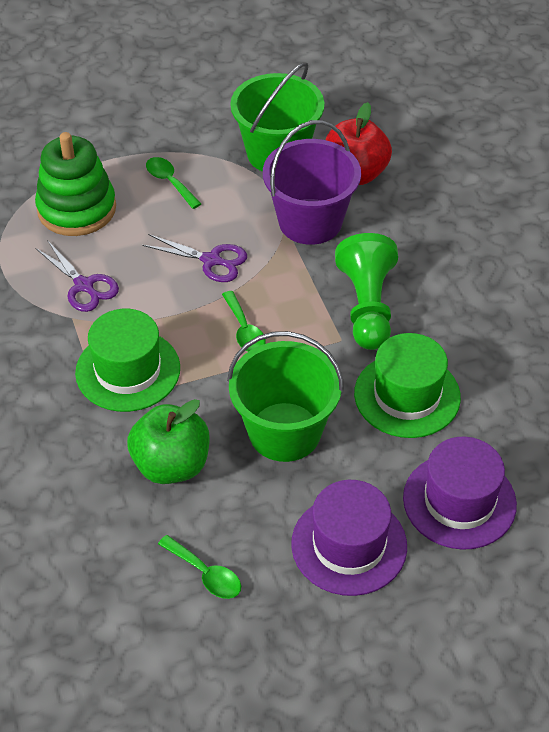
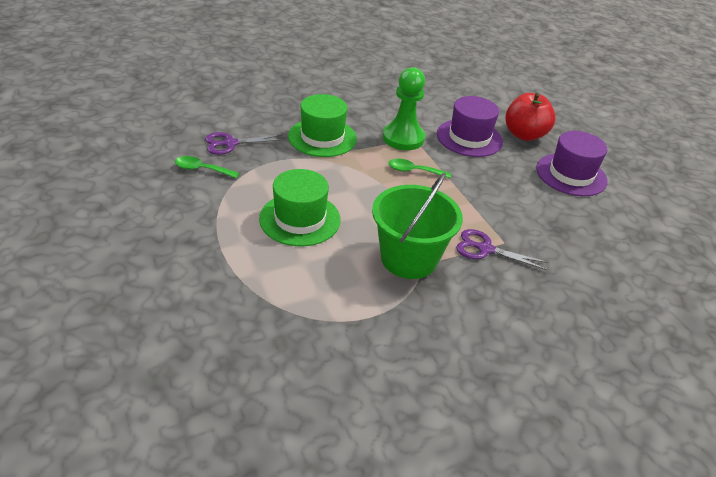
green apple: 1 -> 0
green bucket: 2 -> 1
green spoon: 3 -> 2
green stacking toy: 1 -> 0
purple bucket: 1 -> 0

